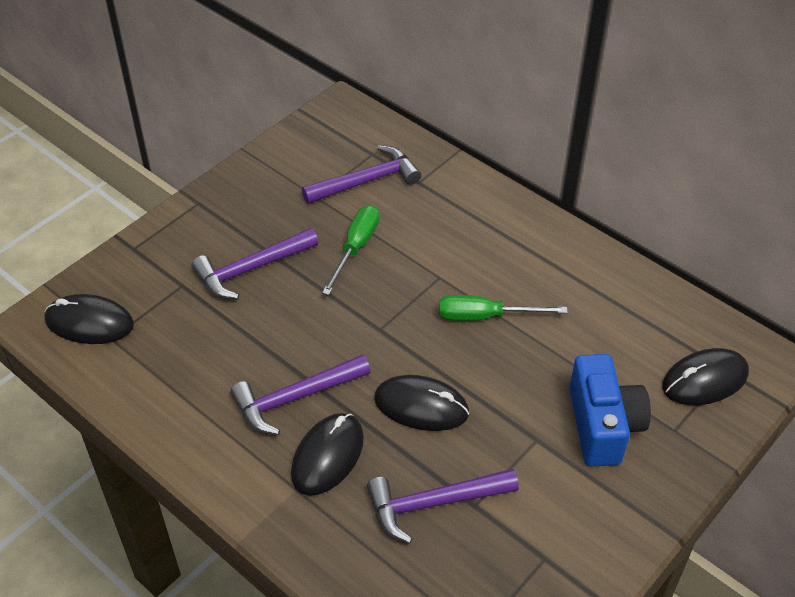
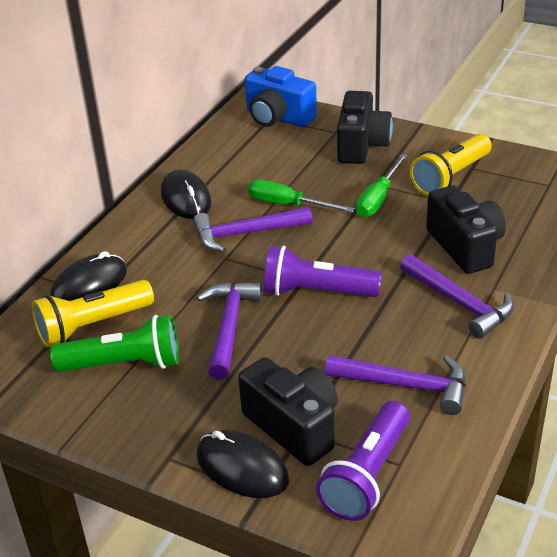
black camera: 0 -> 3
black mouse: 4 -> 3
green flashlight: 0 -> 1
purple flashlight: 0 -> 2
yellow flashlight: 0 -> 2

